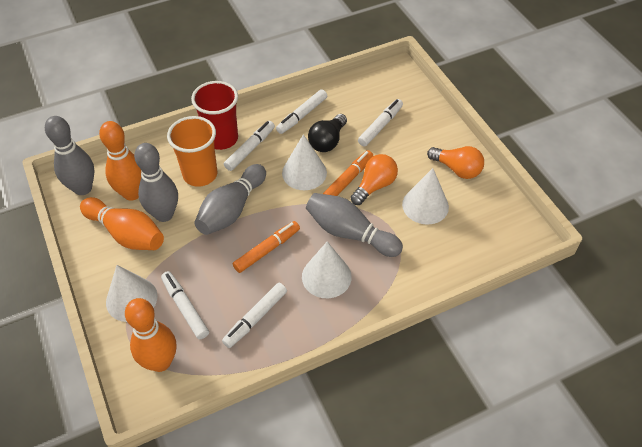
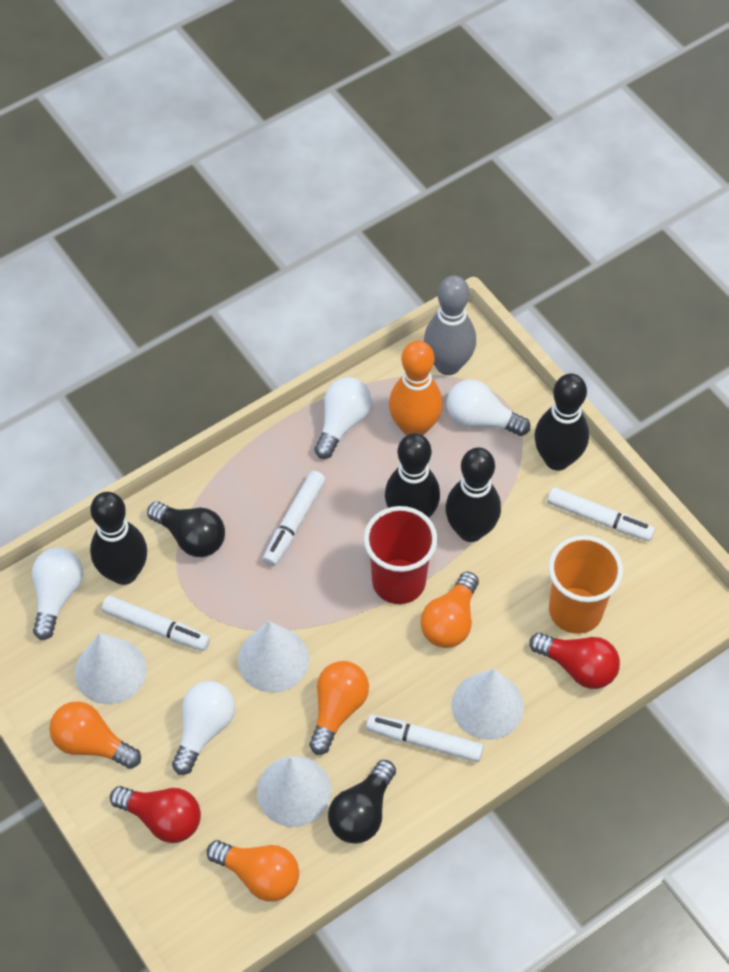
black bowling pin: 0 -> 4
black light bulb: 1 -> 2
grey bowling pin: 4 -> 1
orange bowling pin: 3 -> 1
orange light bulb: 2 -> 4
orange marker: 2 -> 0
red light bulb: 0 -> 2
white light bulb: 0 -> 4
white marker: 5 -> 4

